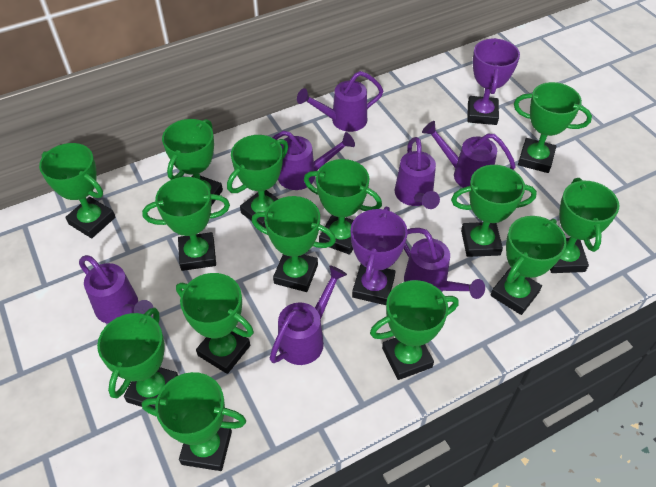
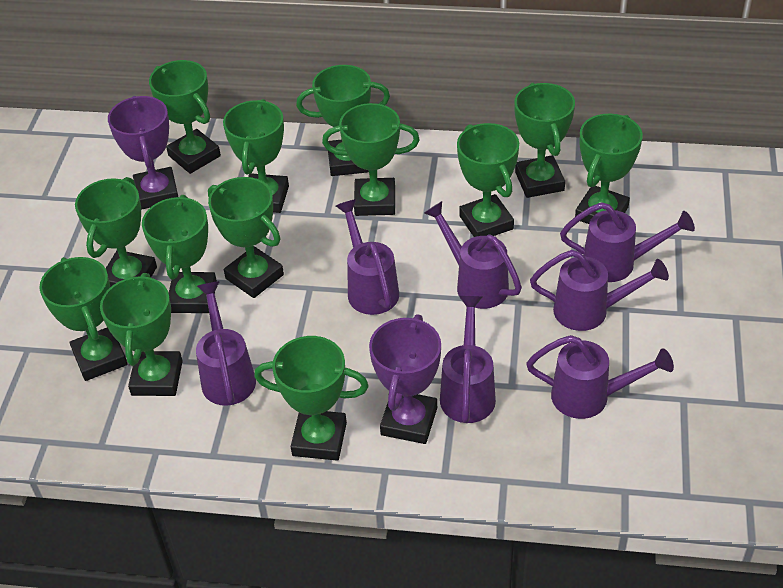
green trophy: 14 -> 13

